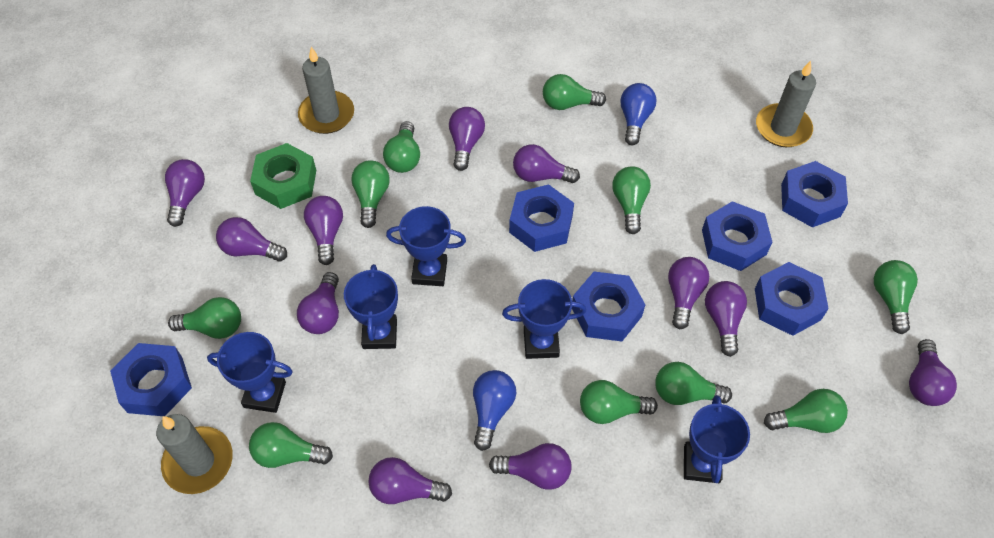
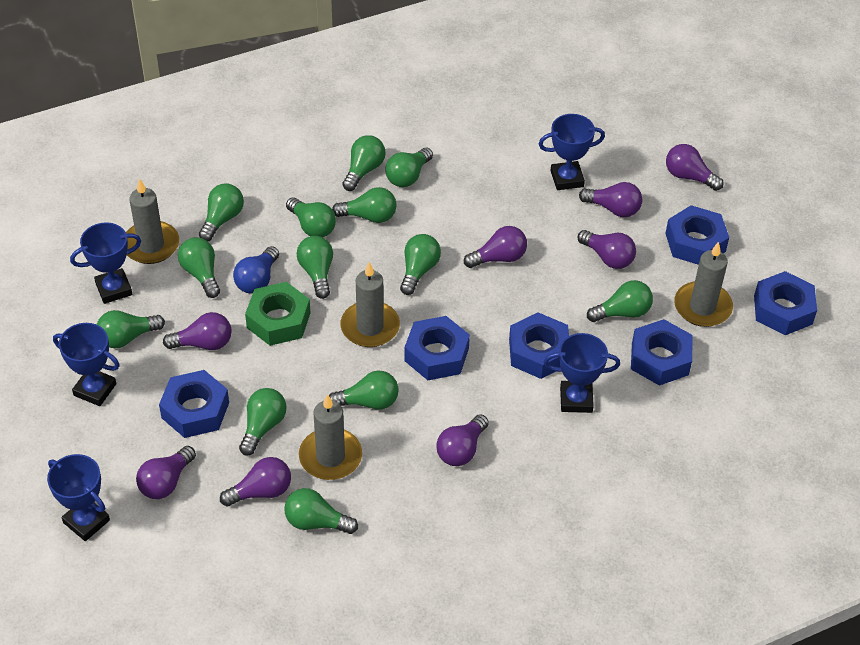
blue light bulb: 2 -> 1
green light bulb: 10 -> 13
grey candle: 3 -> 4
purple light bulb: 11 -> 8

